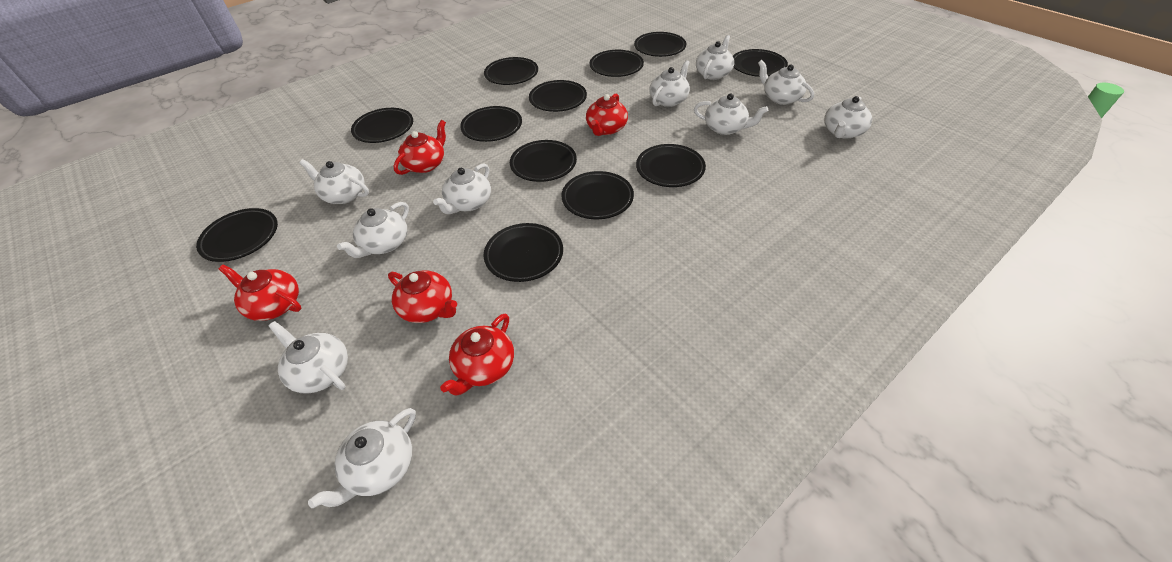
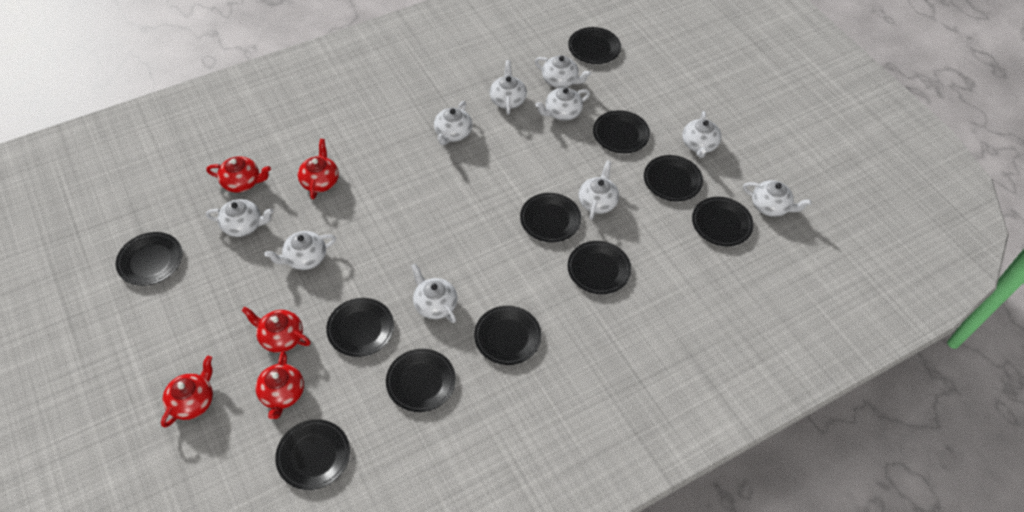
black plate: 12 -> 11

